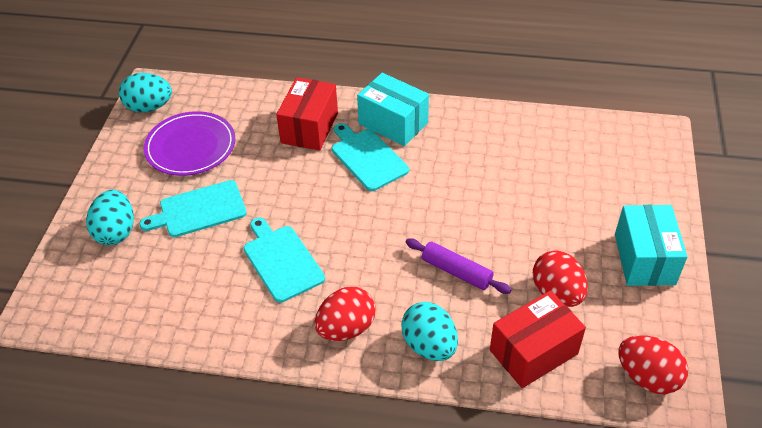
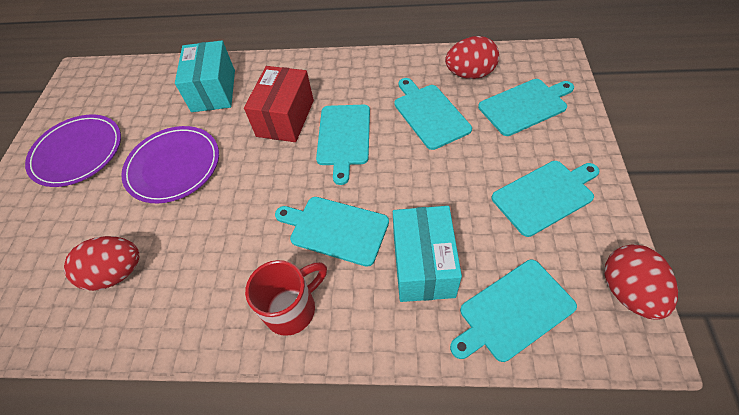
purple plate: 1 -> 2
purple rolling pin: 1 -> 0
red box: 2 -> 1
red mug: 0 -> 1
turquoise cutting board: 3 -> 6
turquoise egg: 3 -> 0

